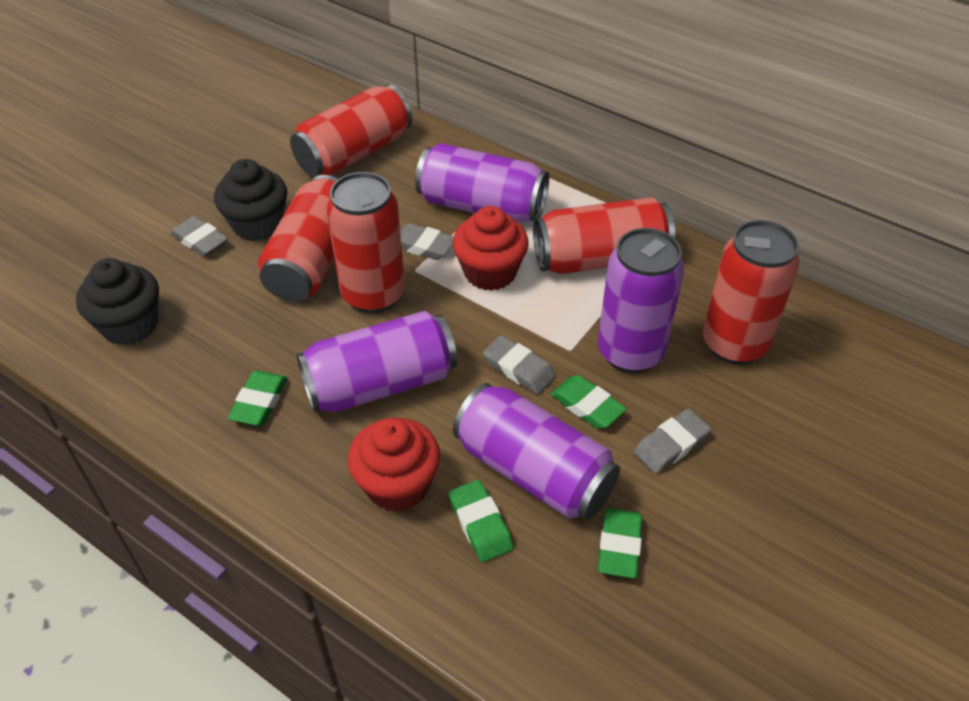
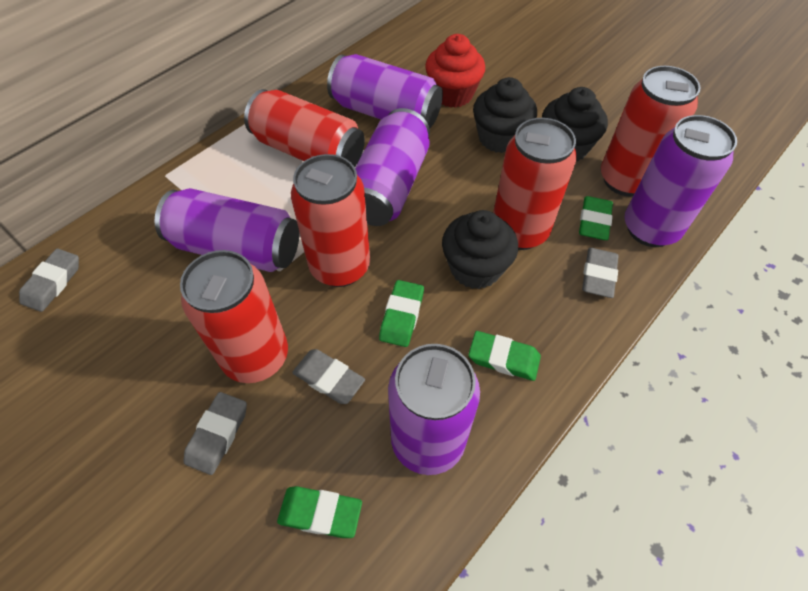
black cupcake: 2 -> 3
purple can: 4 -> 5
red cupcake: 2 -> 1

